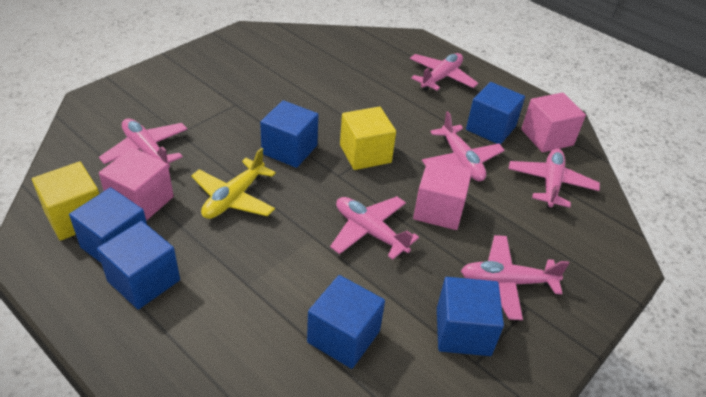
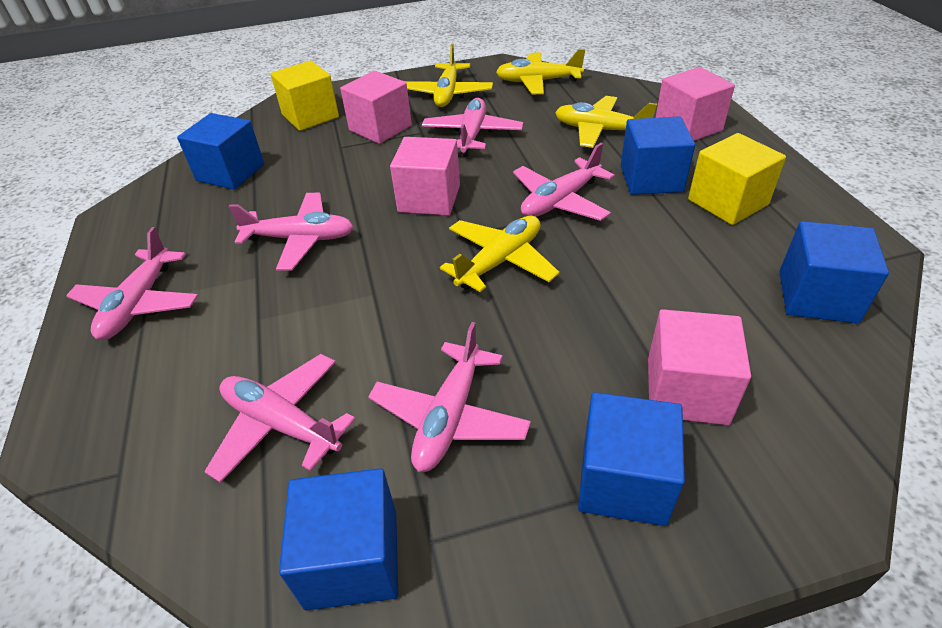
blue cube: 6 -> 5
pink cube: 3 -> 4
yellow plane: 1 -> 4

